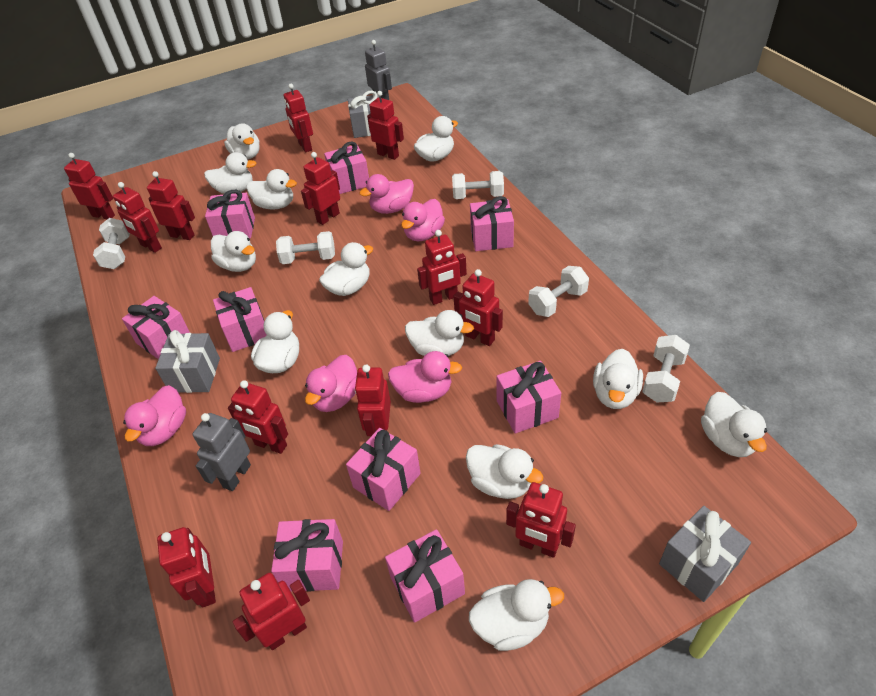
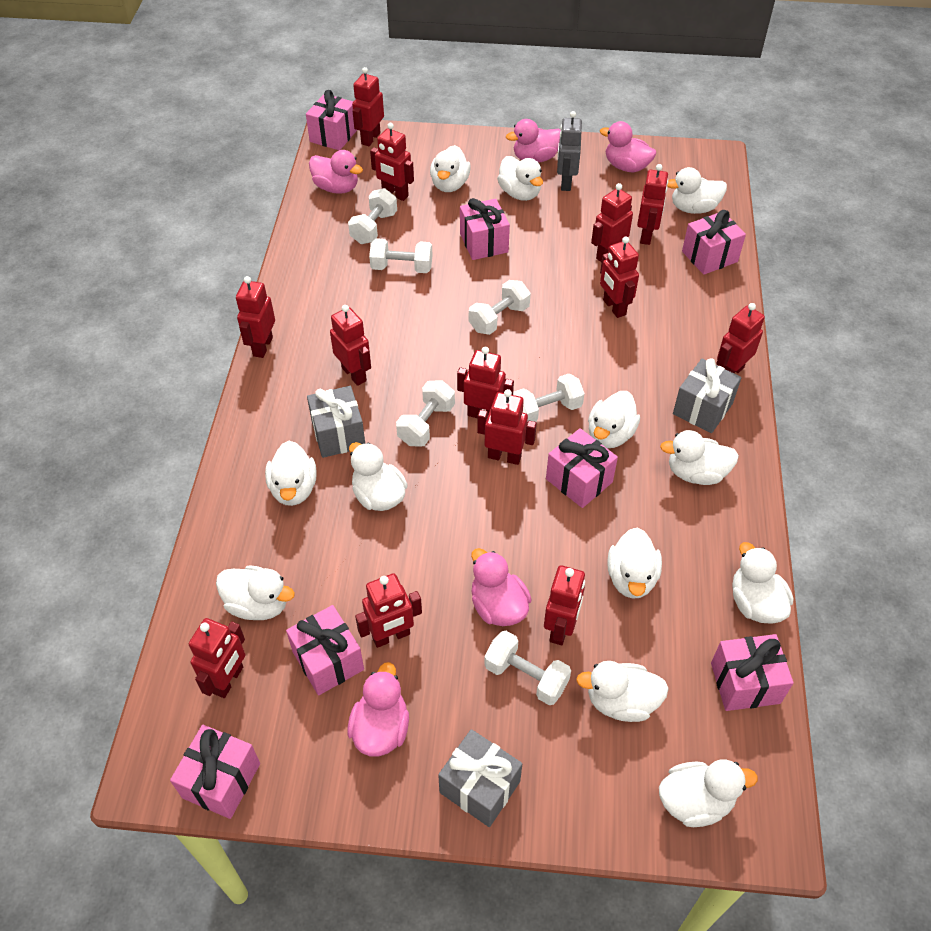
grey robot: 2 -> 1
pink gift: 9 -> 7
white dumbbell: 5 -> 6

